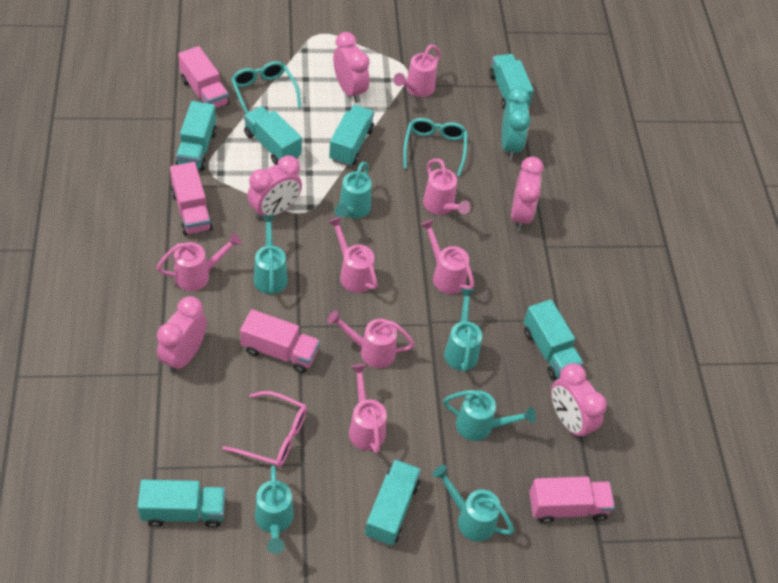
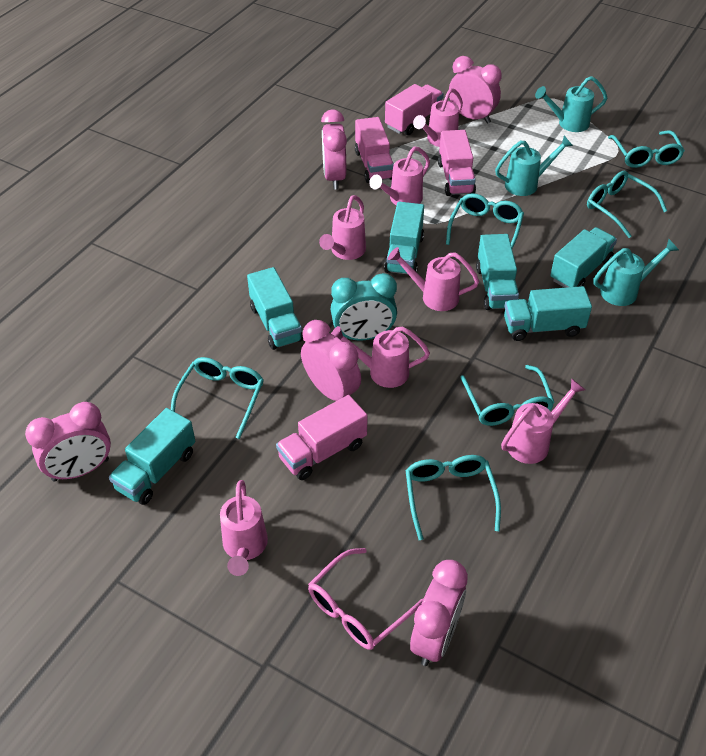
turquoise glasses: 2 -> 6
turquoise truck: 7 -> 6
turquoise watering can: 6 -> 3

